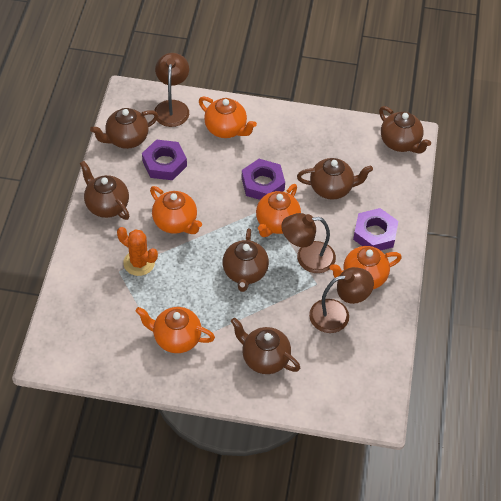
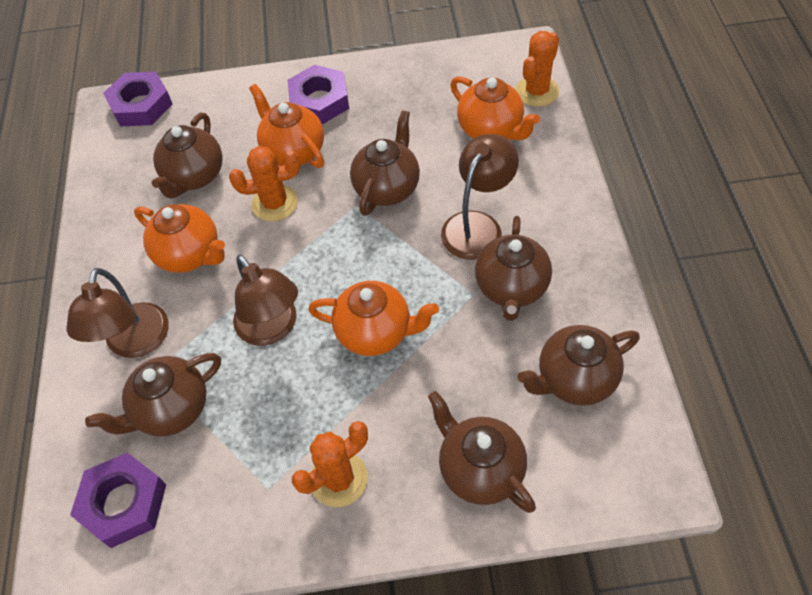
orange cactus: 1 -> 3
orange teapot: 5 -> 4

